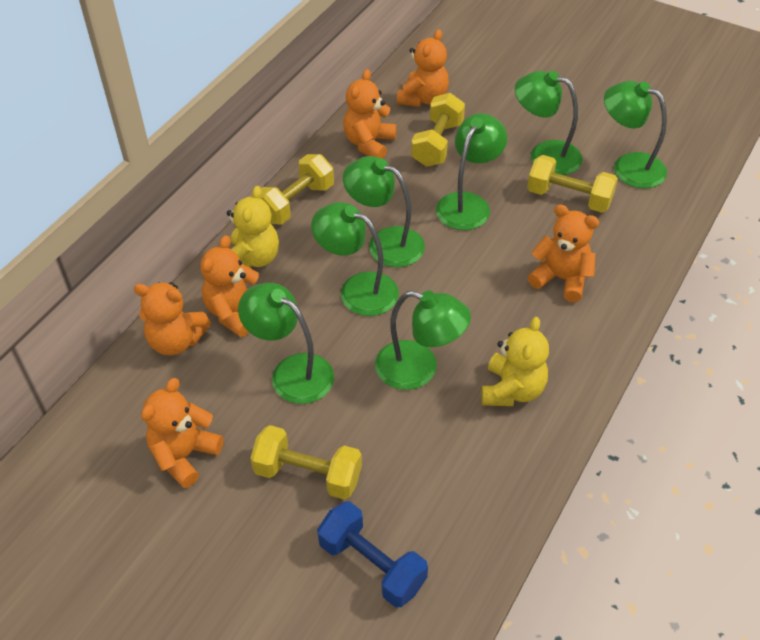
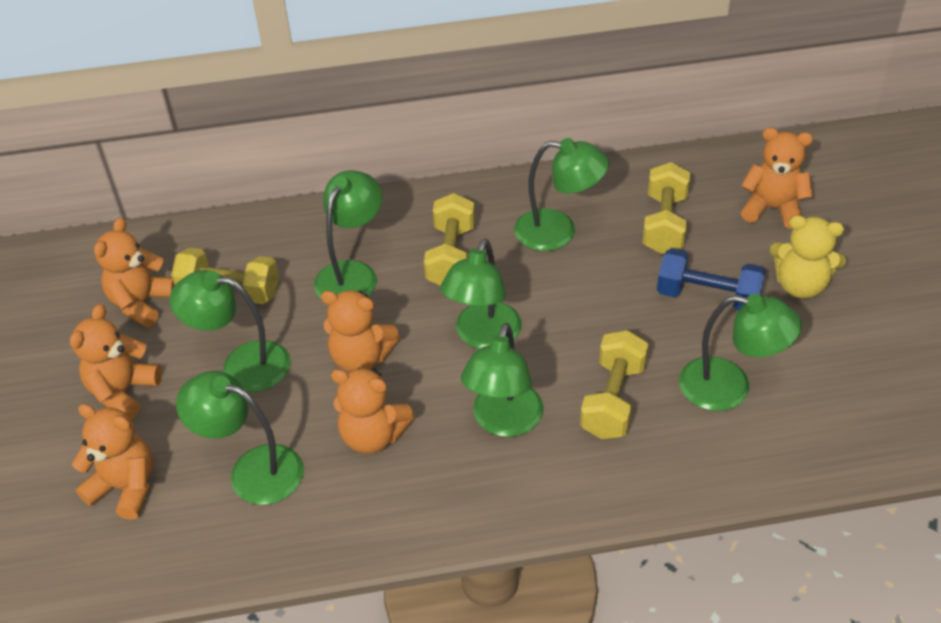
yellow teddy bear: 2 -> 1

